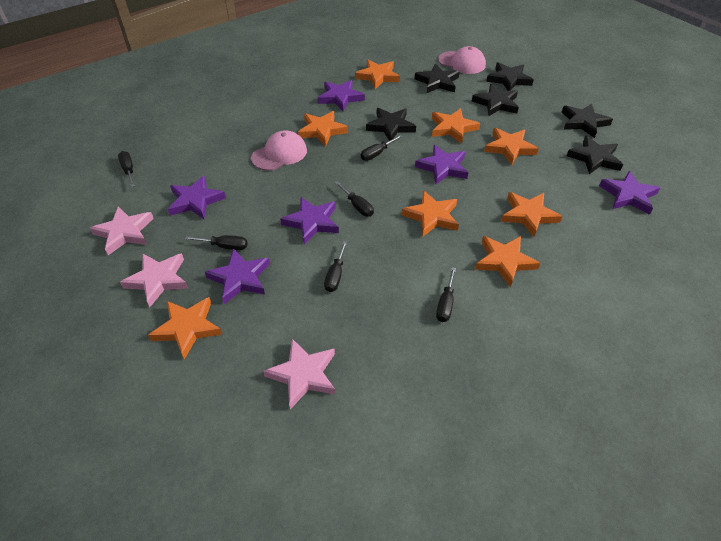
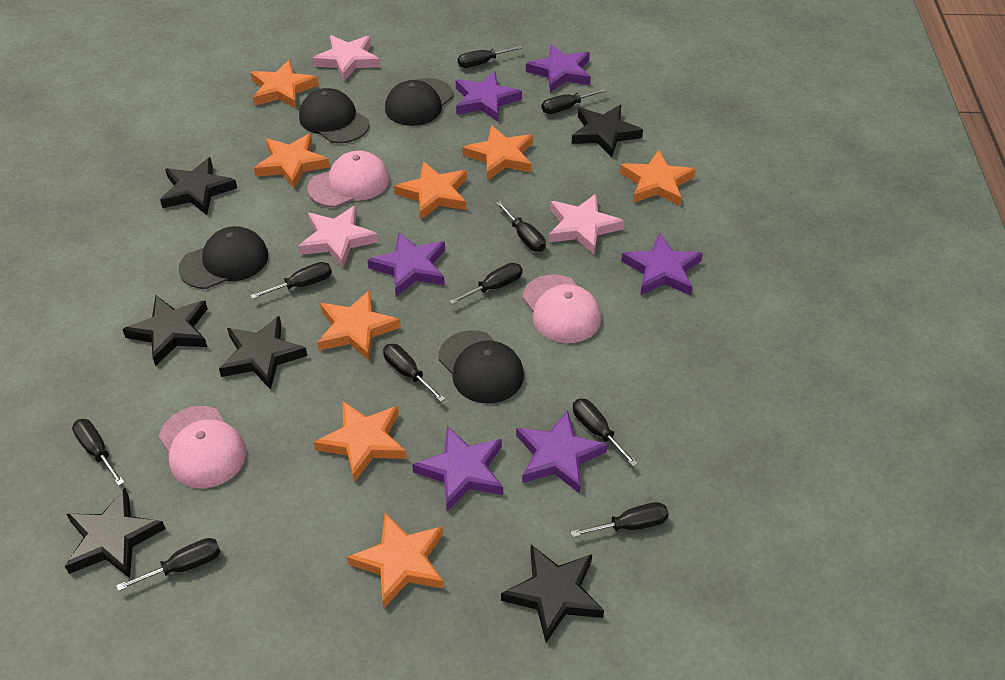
black cap: 0 -> 4
black screwdriver: 6 -> 10
pink cap: 2 -> 3

